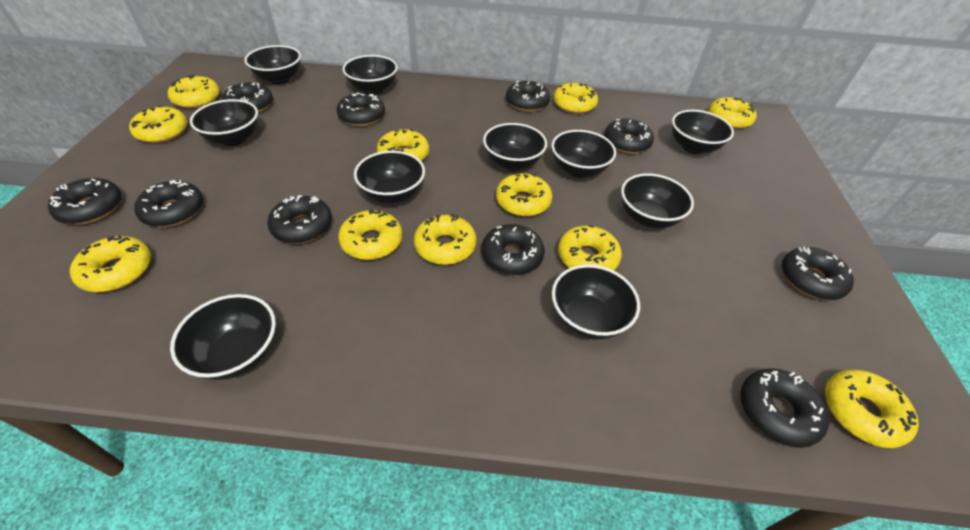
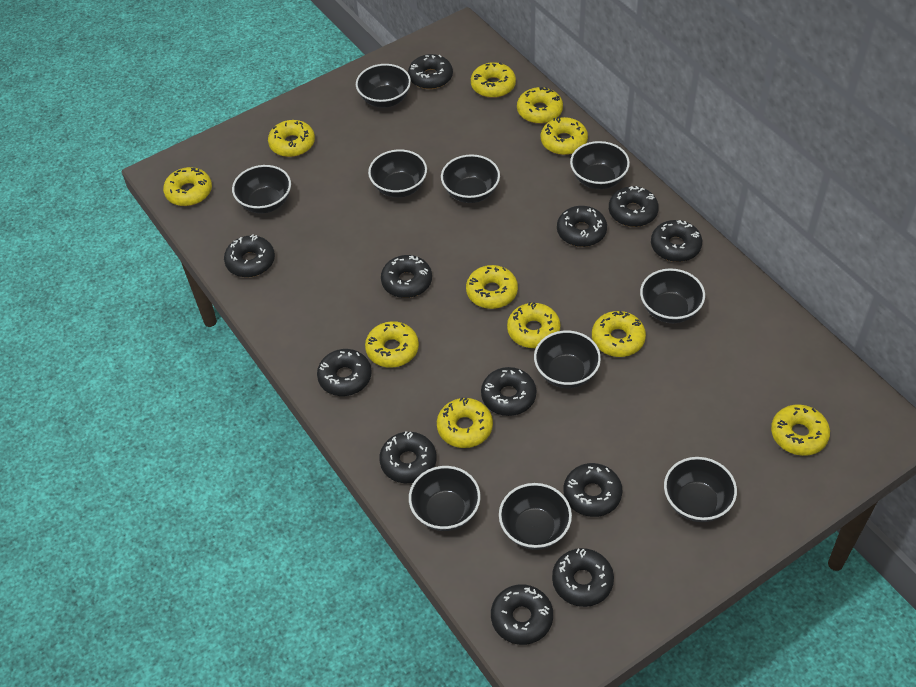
black donut: 10 -> 12

